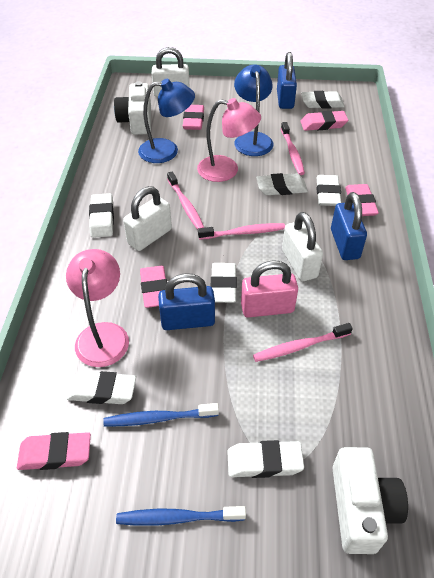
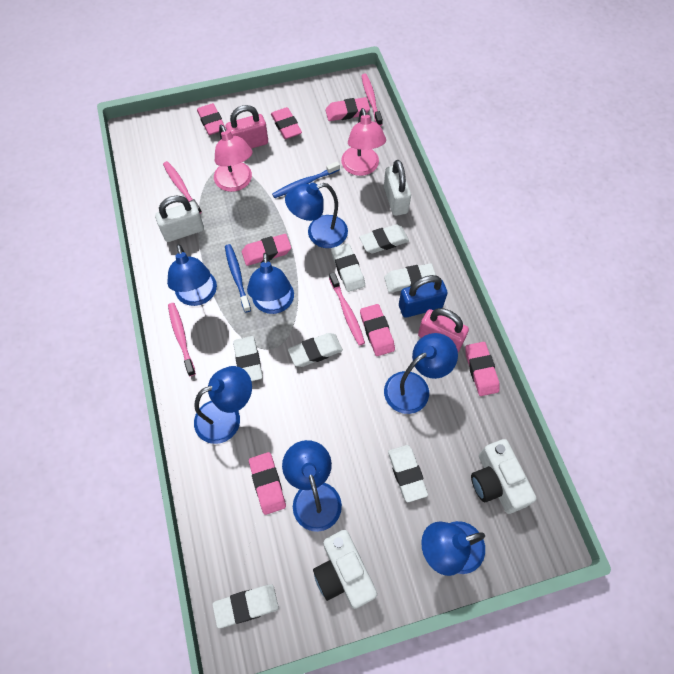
blue lamp: 2 -> 7
blue padlock: 3 -> 1
pink eraser: 5 -> 7
pink padlock: 1 -> 2
white padlock: 3 -> 2

